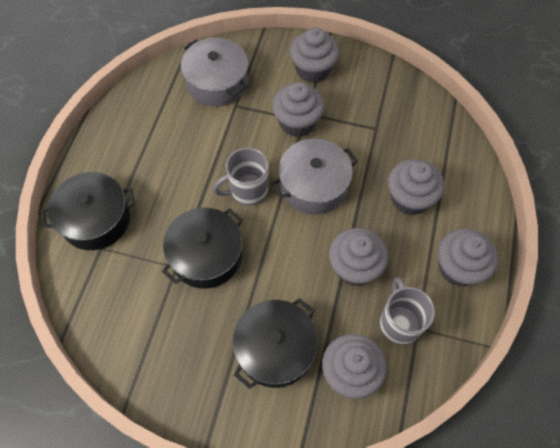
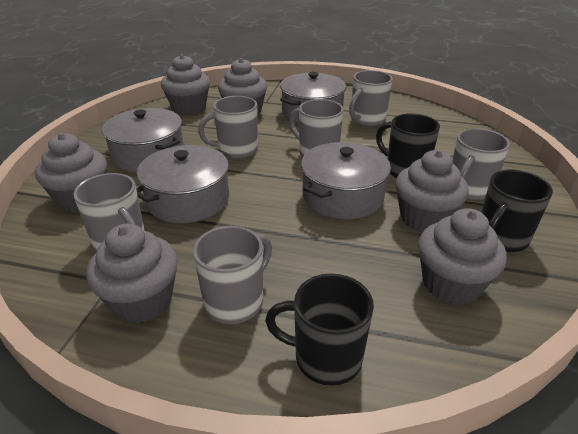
black mug: 0 -> 3
black pot: 3 -> 0
grey mug: 2 -> 6
grey pot: 2 -> 4

